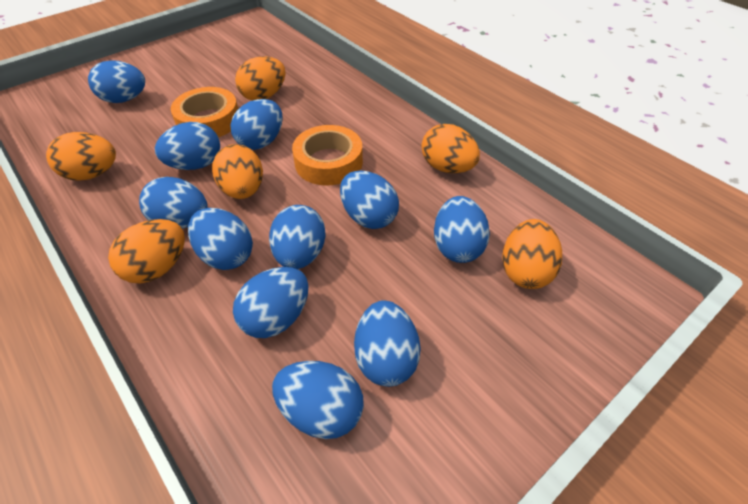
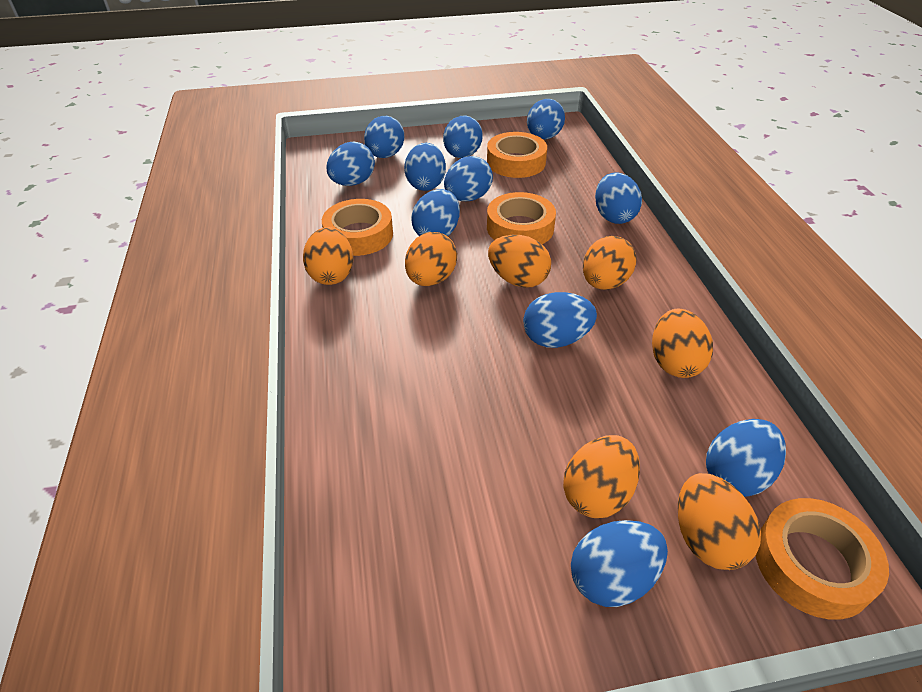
orange egg: 6 -> 7
orange tape: 2 -> 4

